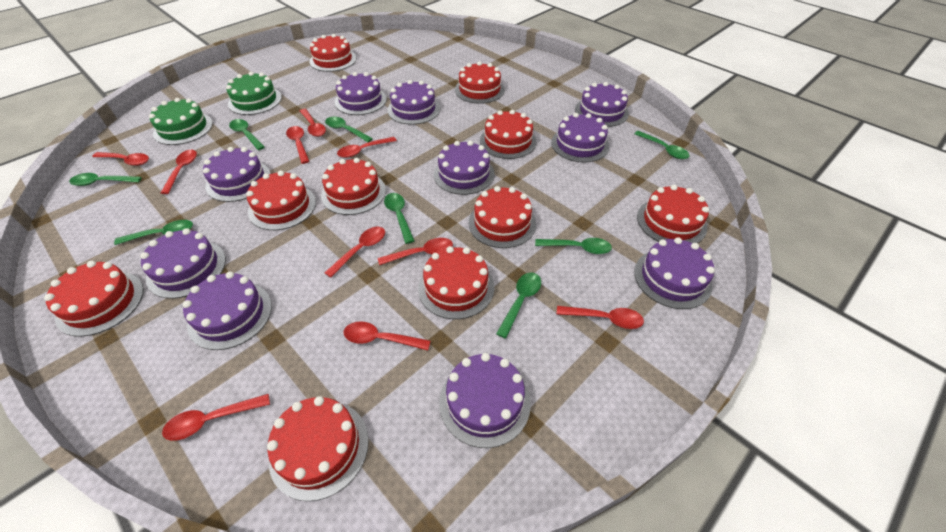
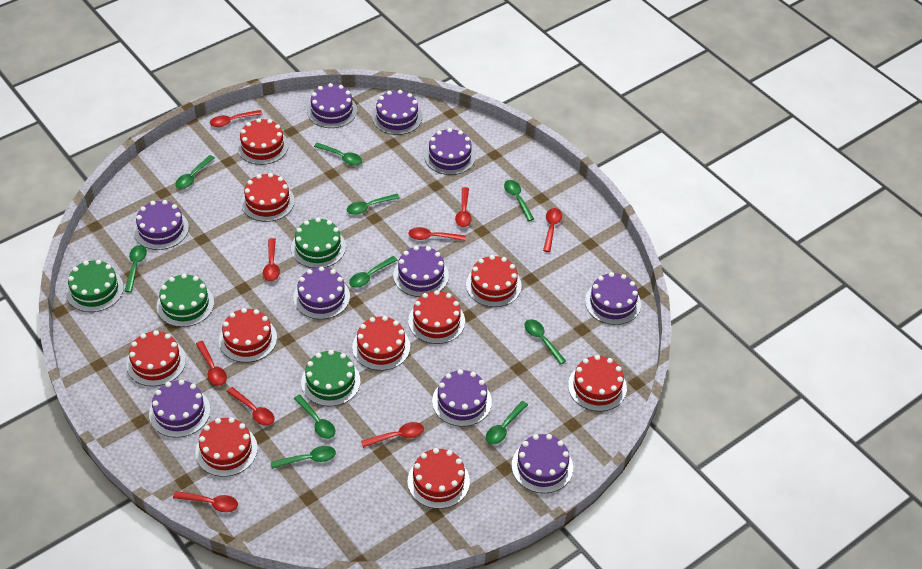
green cake: 2 -> 4
green spoon: 8 -> 10
red spoon: 10 -> 9

